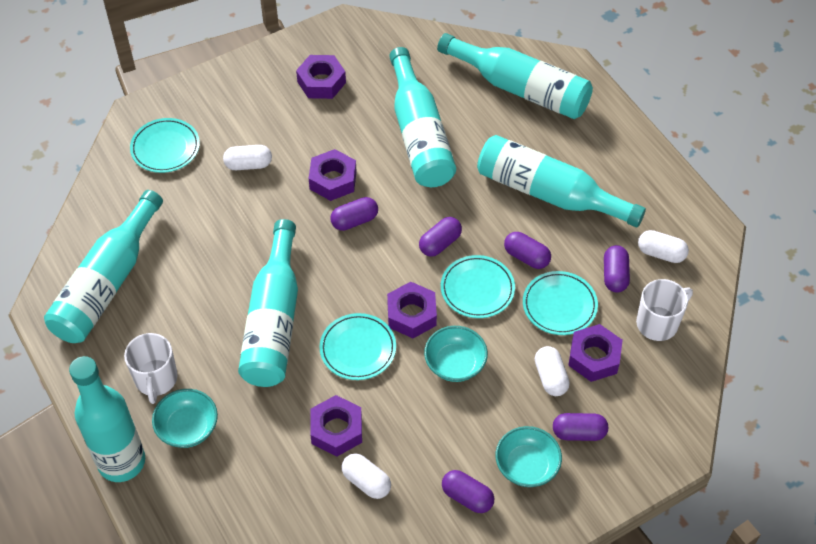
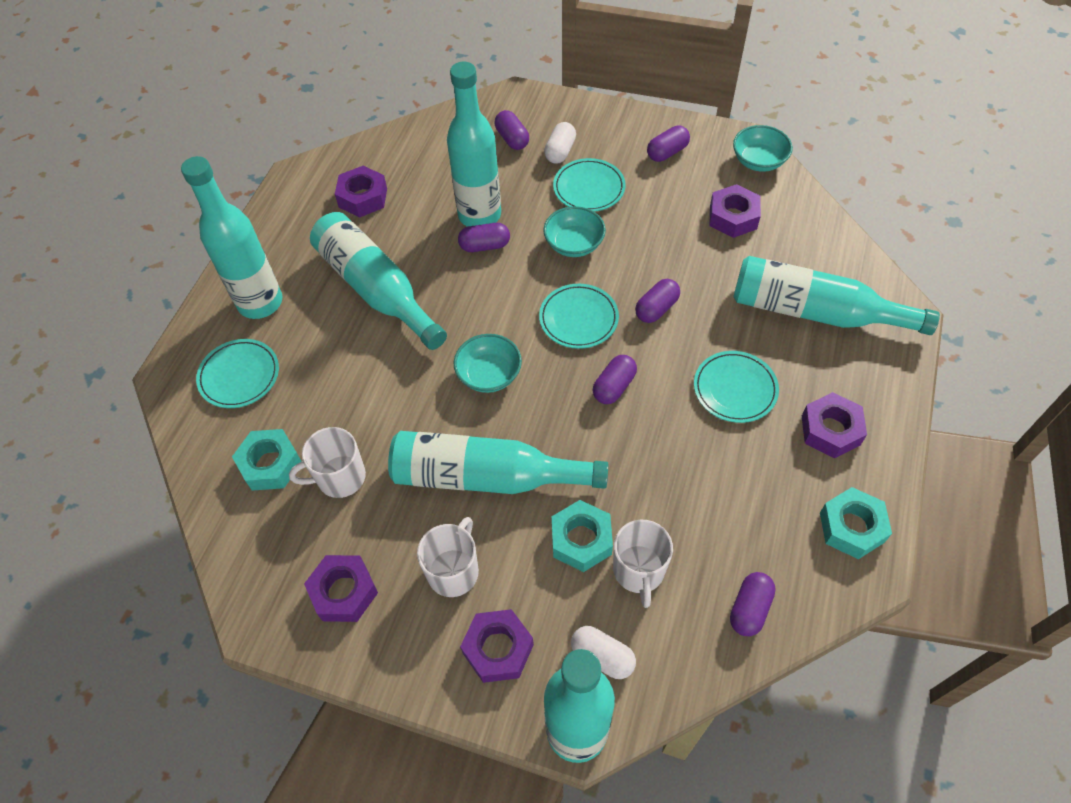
turquoise nut: 0 -> 3
white capsule: 4 -> 2
white mug: 2 -> 3

